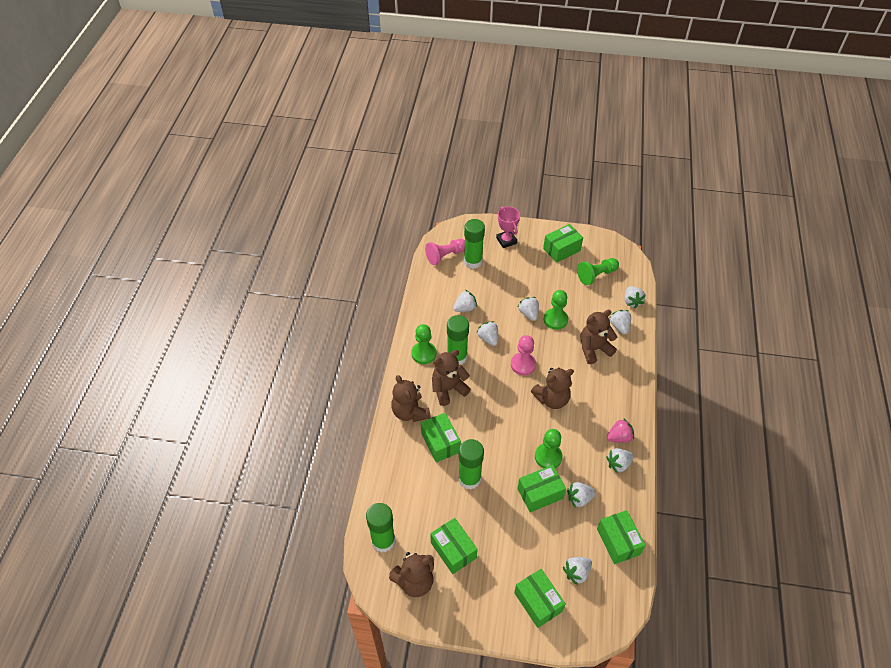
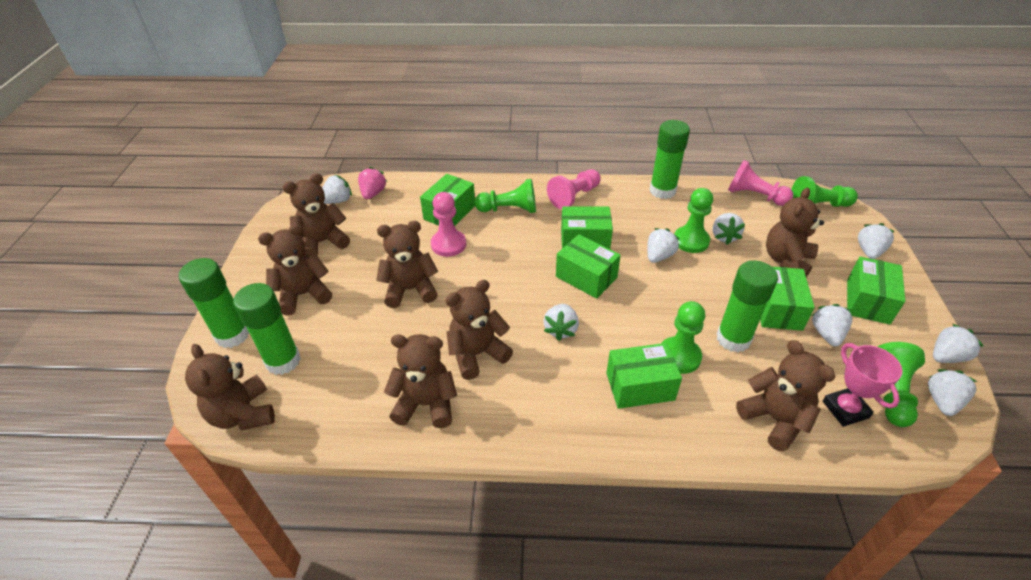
brown teddy bear: 5 -> 8
green pawn: 4 -> 5
pink pawn: 2 -> 3

